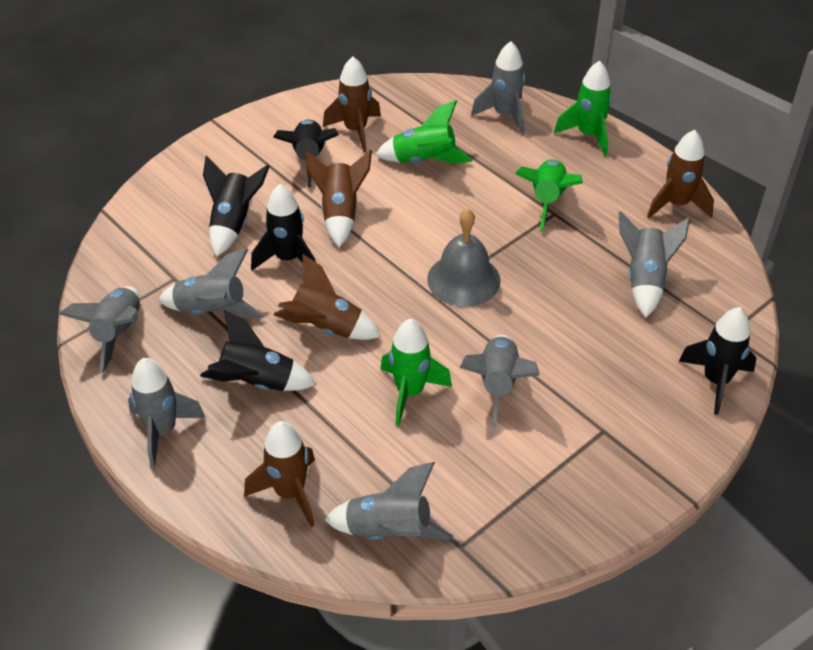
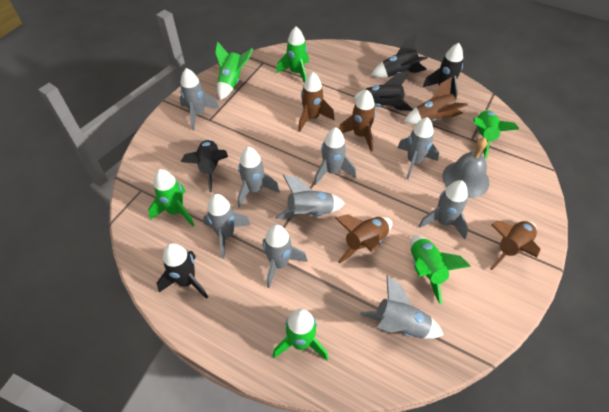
green rocket: 4 -> 6
grey rocket: 7 -> 9

